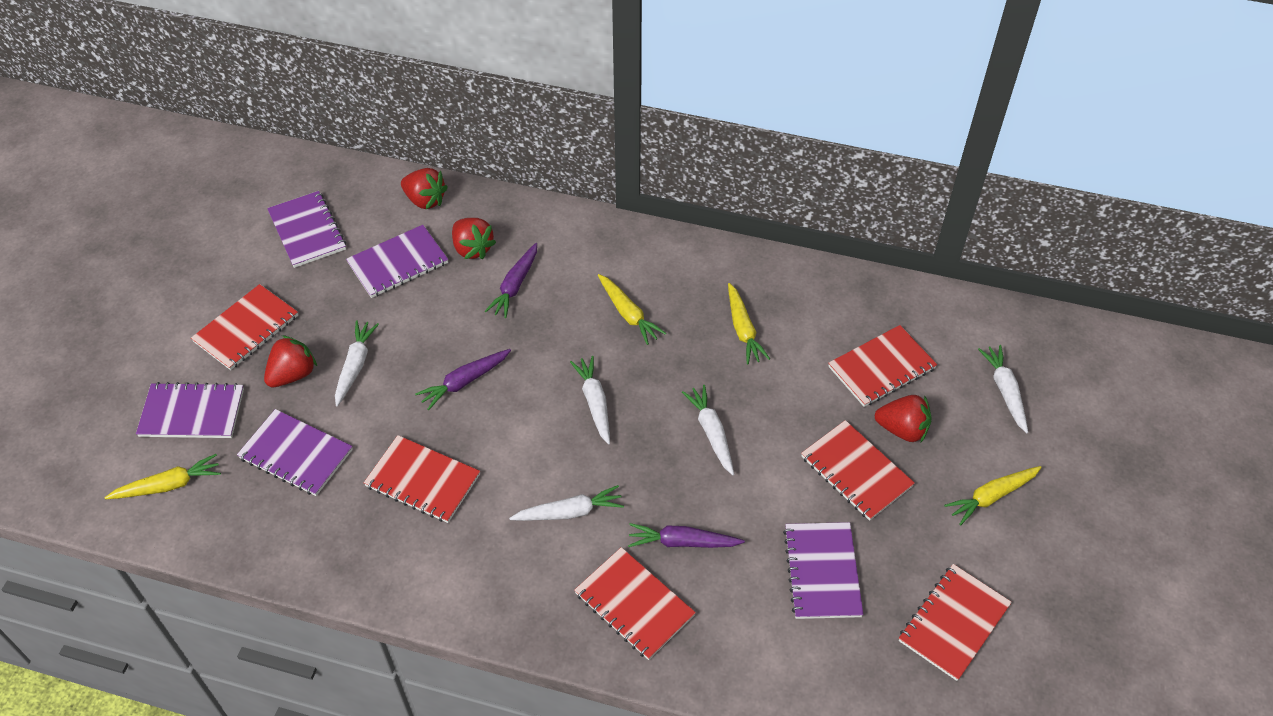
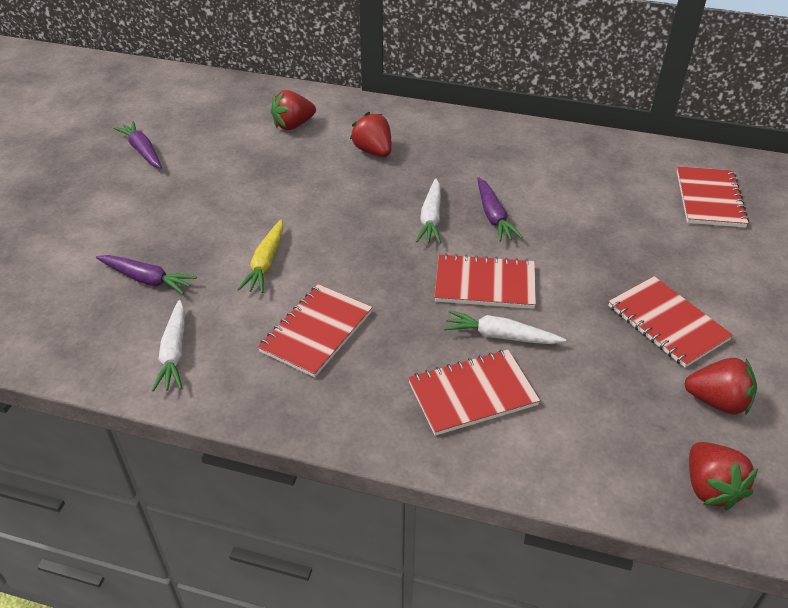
purple notebook: 5 -> 0
red notebook: 6 -> 5
white carrot: 5 -> 3
yellow carrot: 4 -> 1

